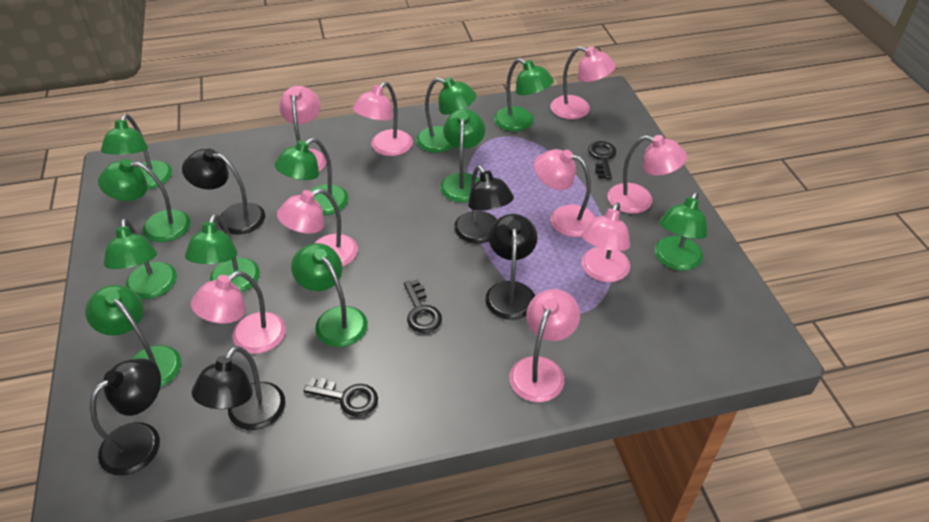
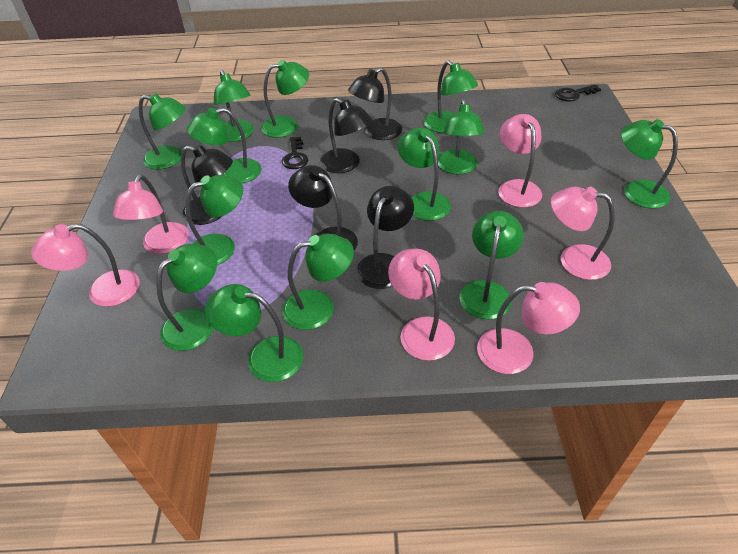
black key: 3 -> 2
green lamp: 11 -> 13
pink lamp: 9 -> 6

